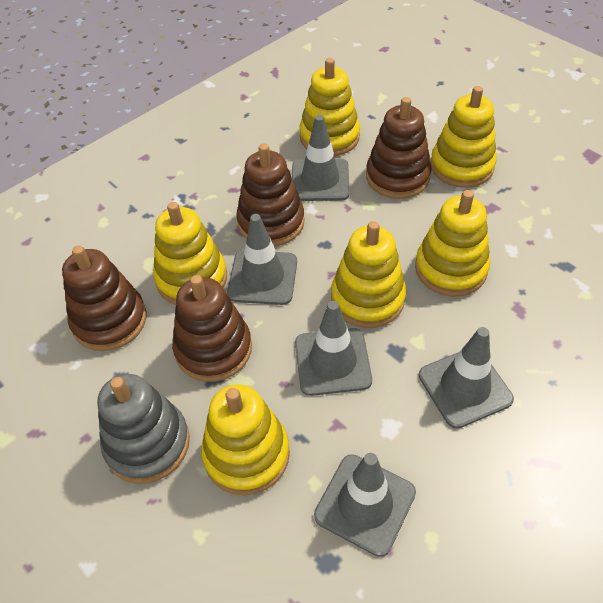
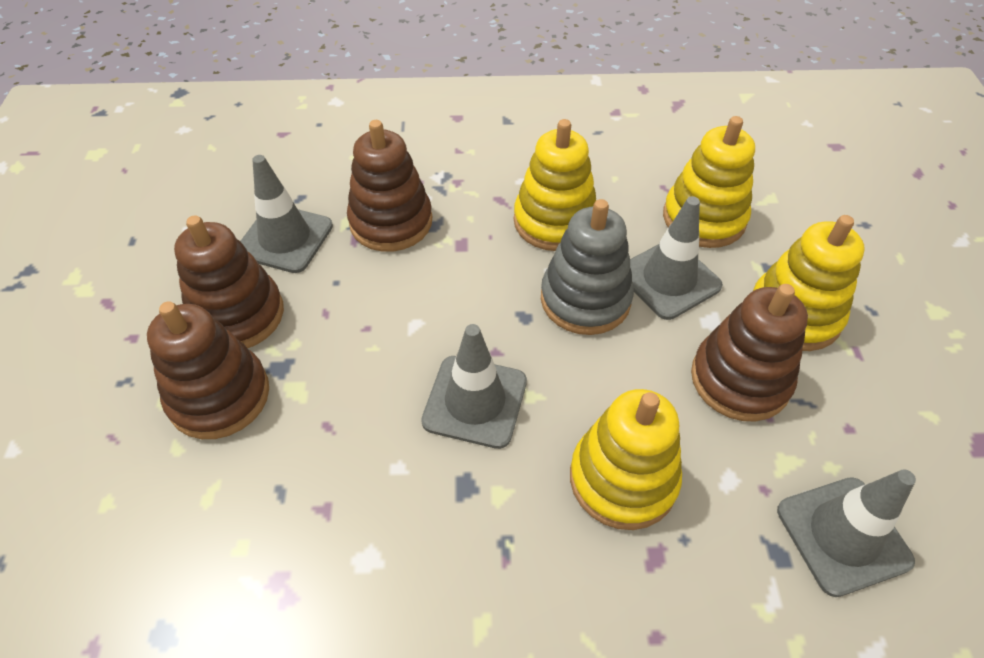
grey traffic cone: 5 -> 4
yellow stacking toy: 6 -> 4

